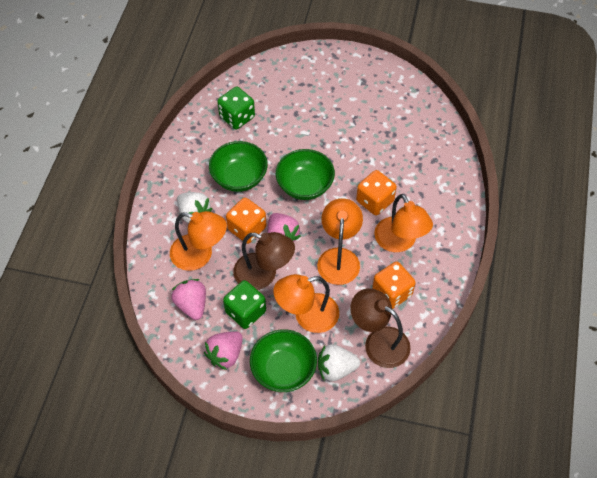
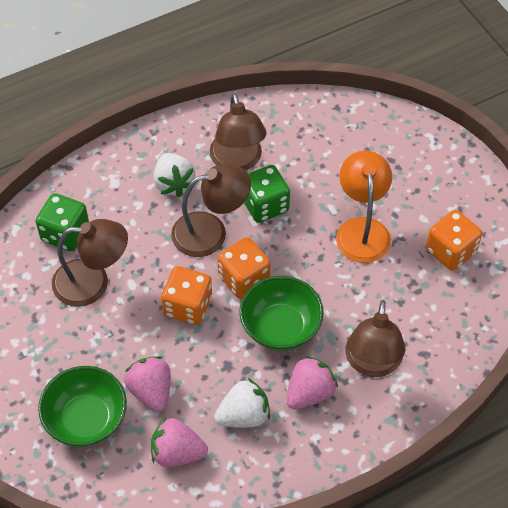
brown lamp: 2 -> 4
green bowl: 3 -> 2
orange lamp: 4 -> 1

